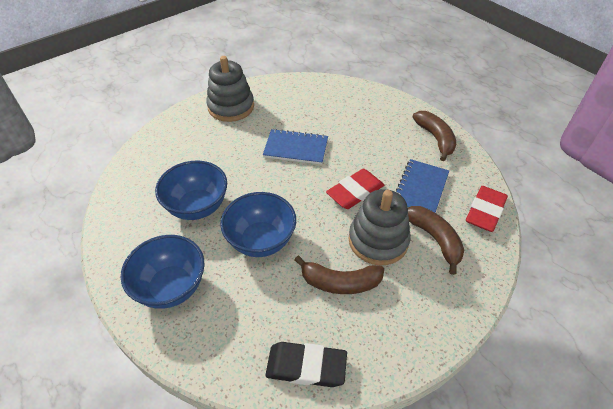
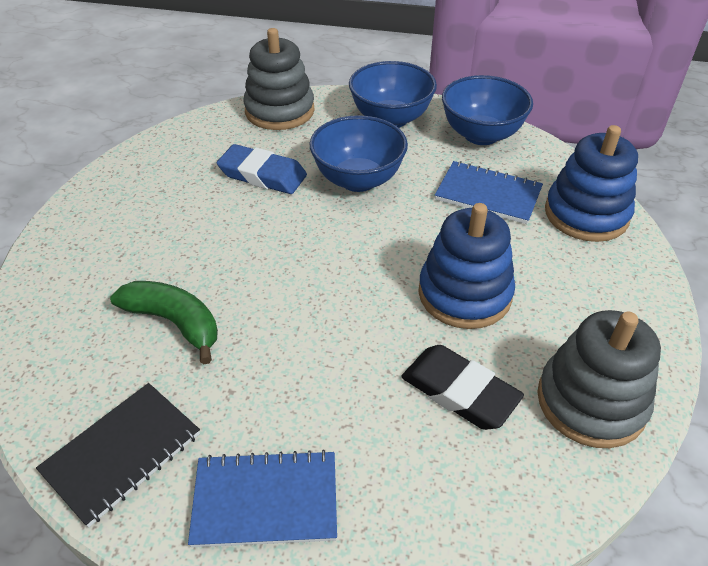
black notebook: 0 -> 1
blue eraser: 0 -> 1
blue stacking toy: 0 -> 2
brown banana: 3 -> 0
green banana: 0 -> 1
red eraser: 2 -> 0

